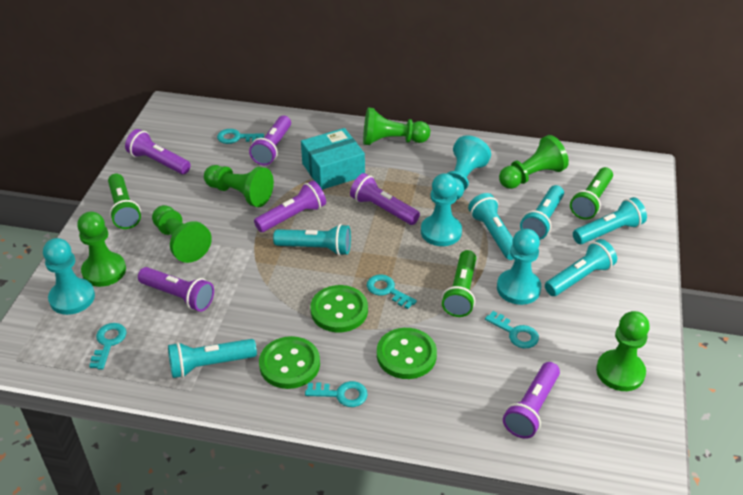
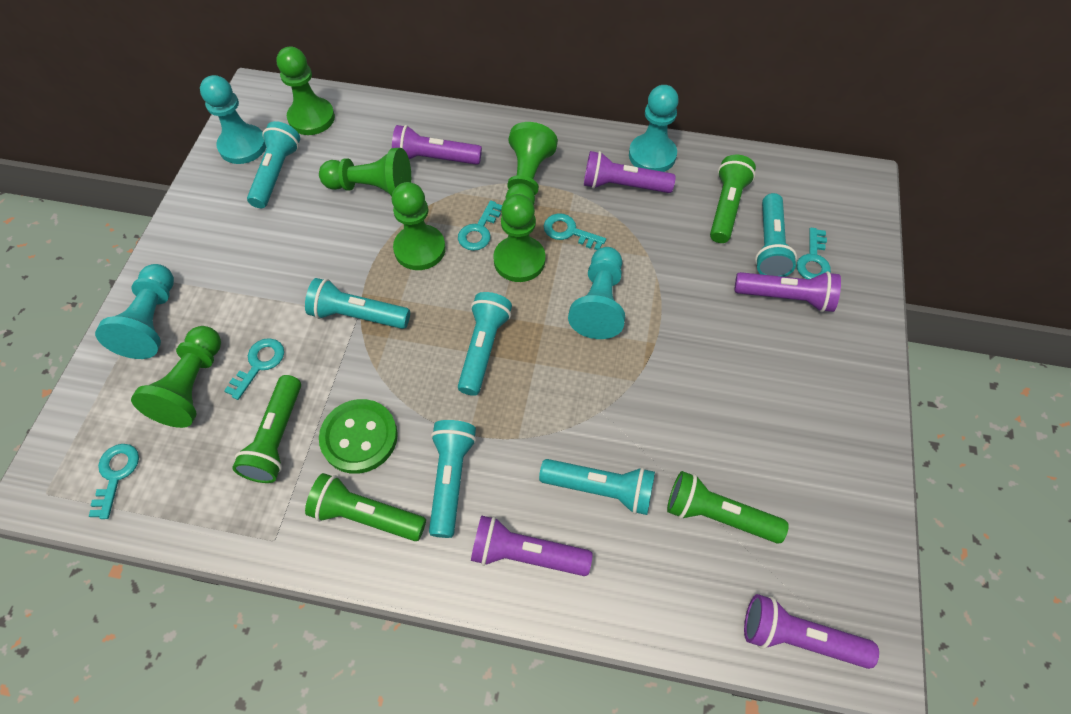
green button: 3 -> 1
green flashlight: 3 -> 4
purple flashlight: 6 -> 5
turquoise box: 1 -> 0

